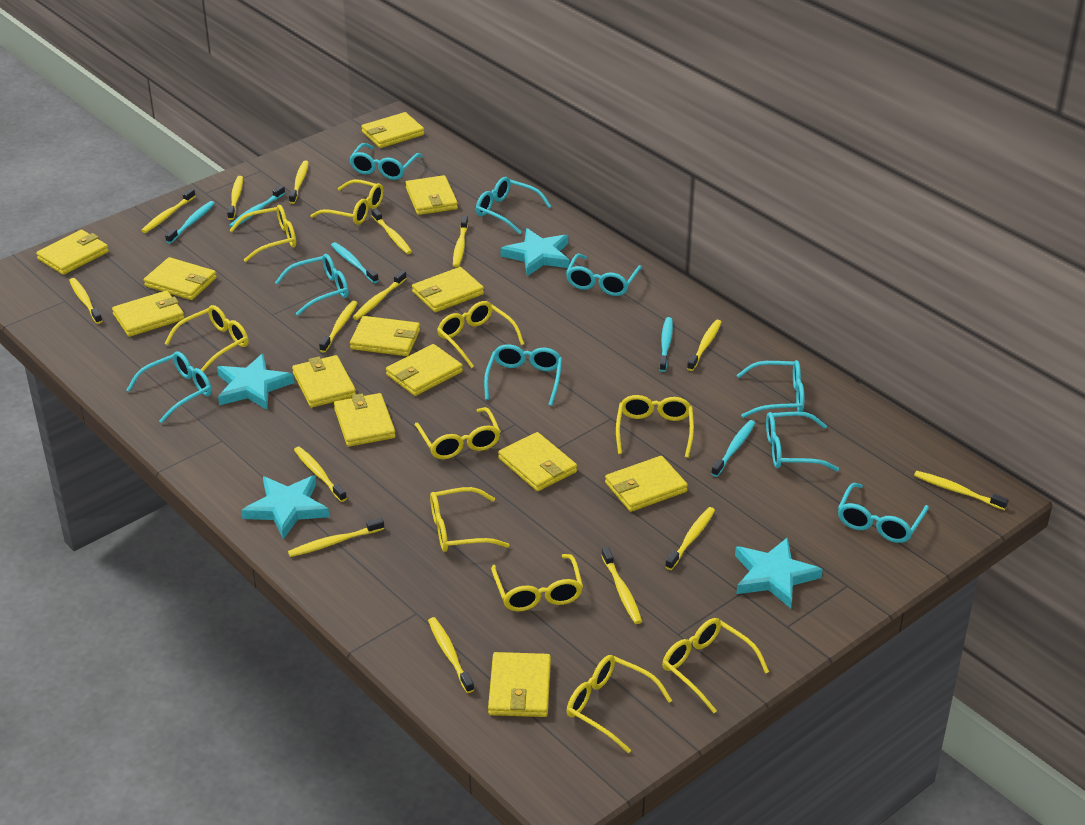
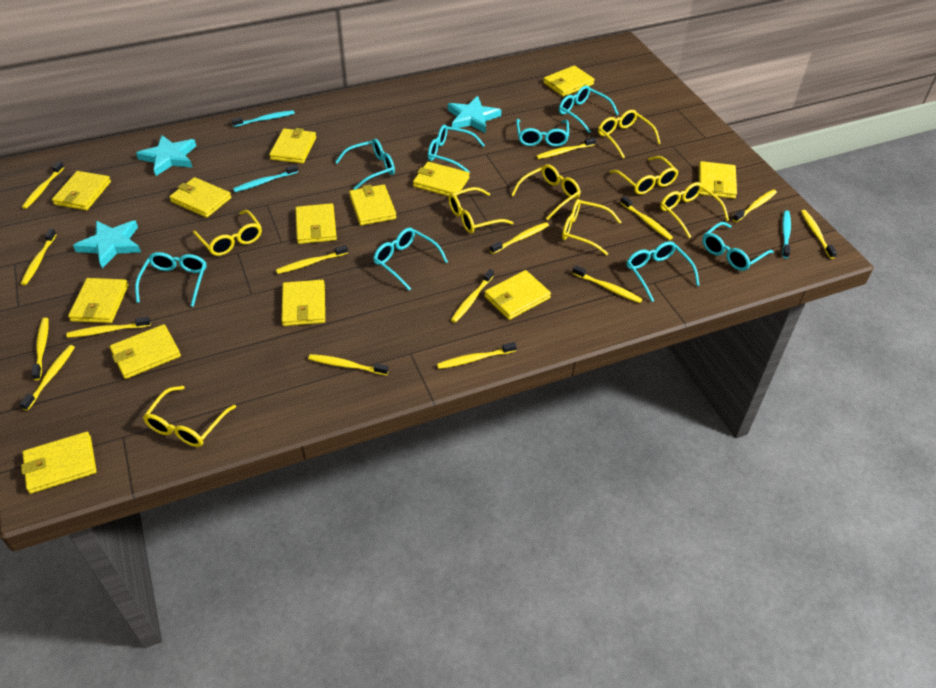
turquoise glasses: 9 -> 8
turquoise star: 4 -> 3
turquoise toothbrush: 5 -> 3
yellow glasses: 10 -> 8

